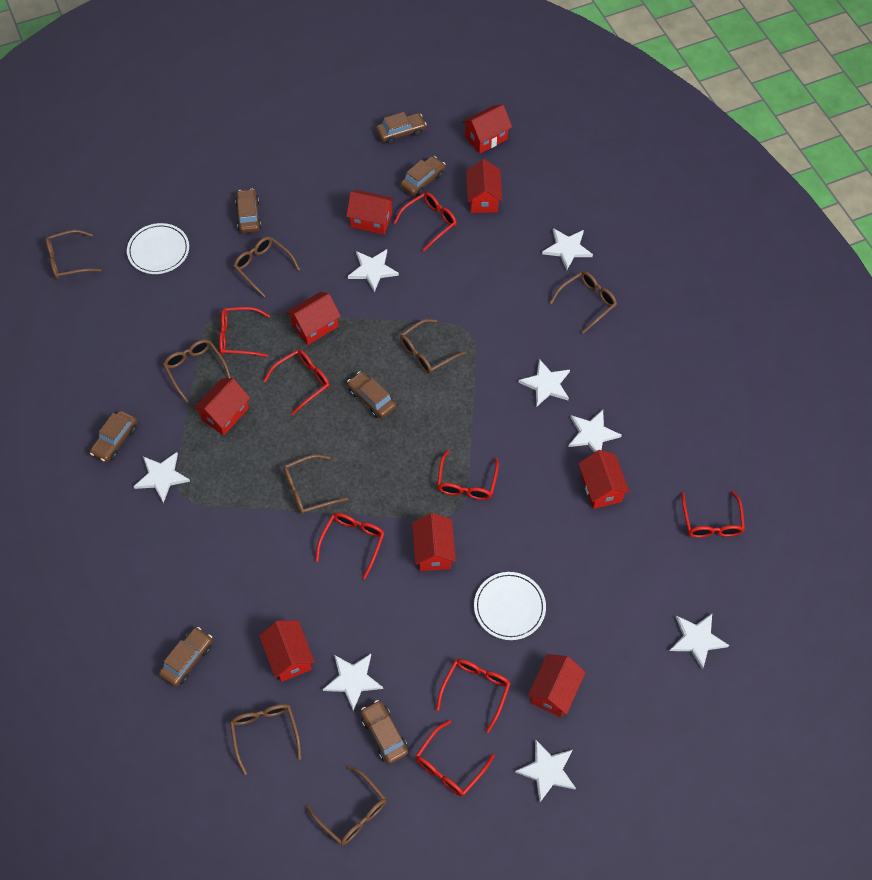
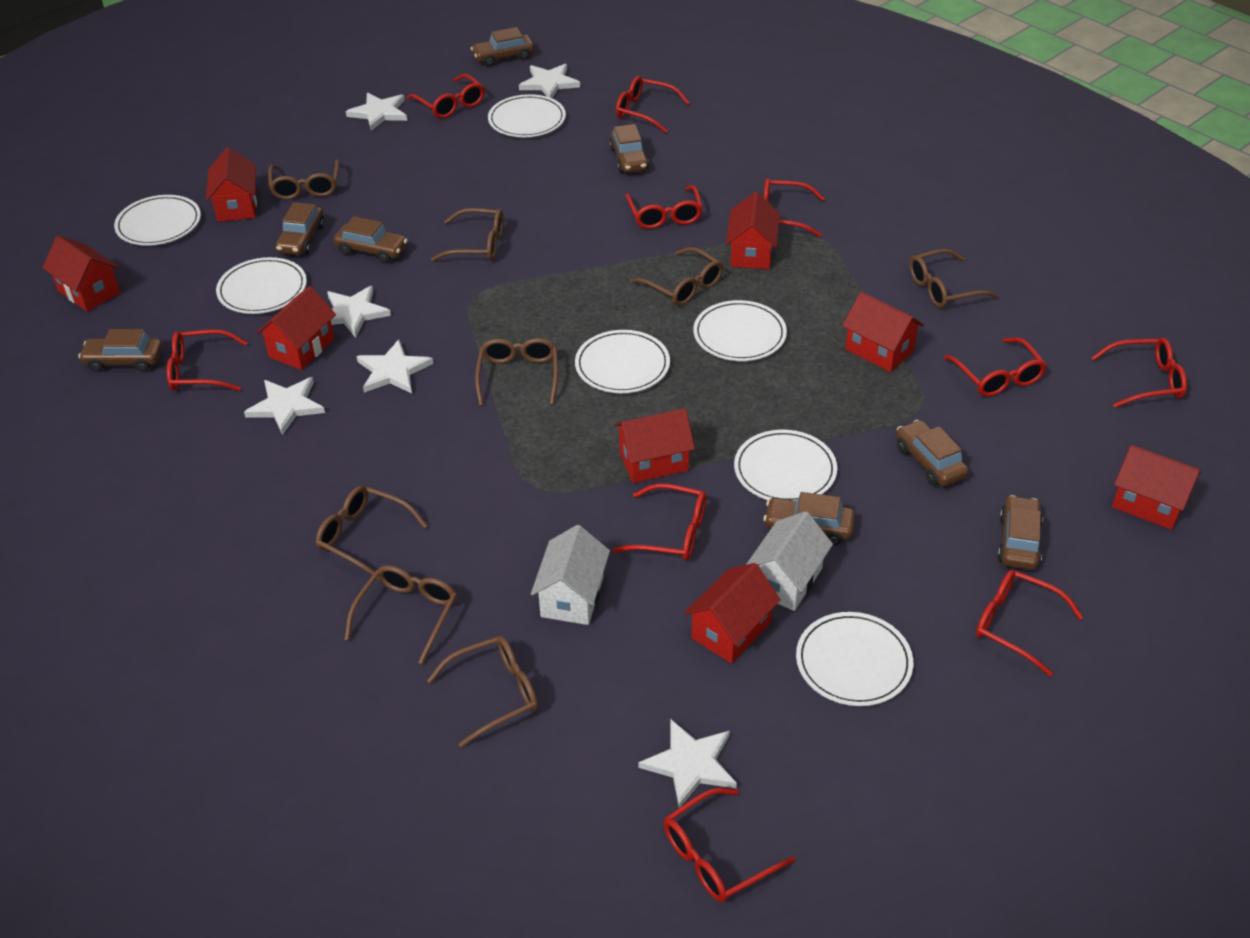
brown car: 7 -> 8
red glasses: 8 -> 10
red house: 9 -> 8
white house: 0 -> 2
white plate: 2 -> 7
white star: 8 -> 6

